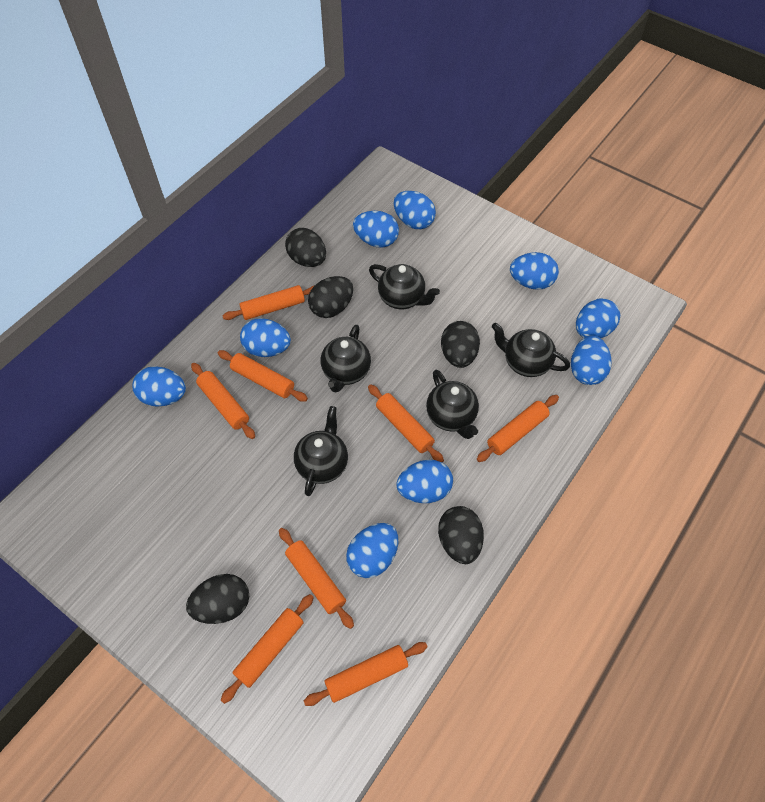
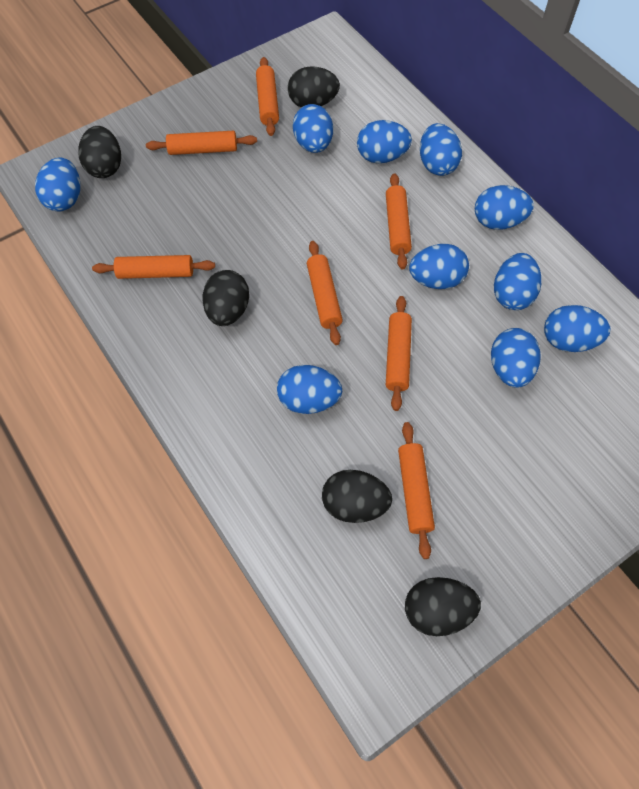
black teapot: 5 -> 0
blue egg: 9 -> 10
orange rolling pin: 8 -> 7

